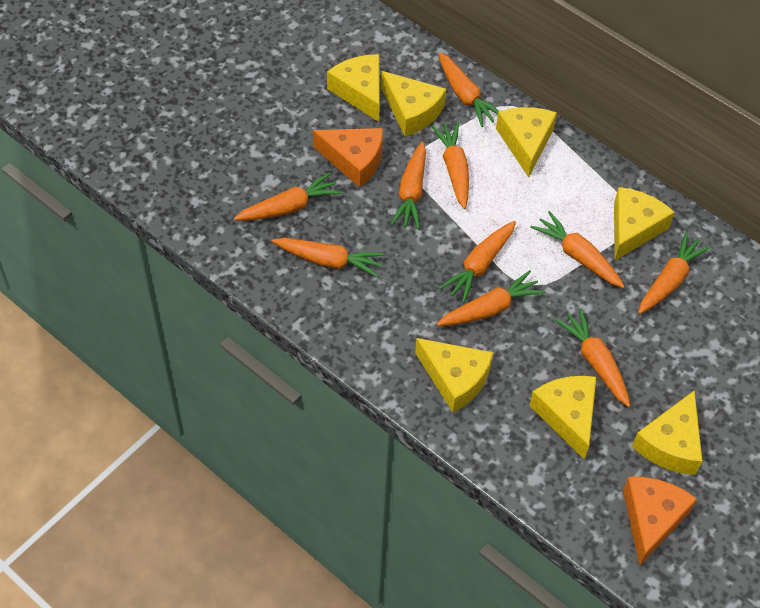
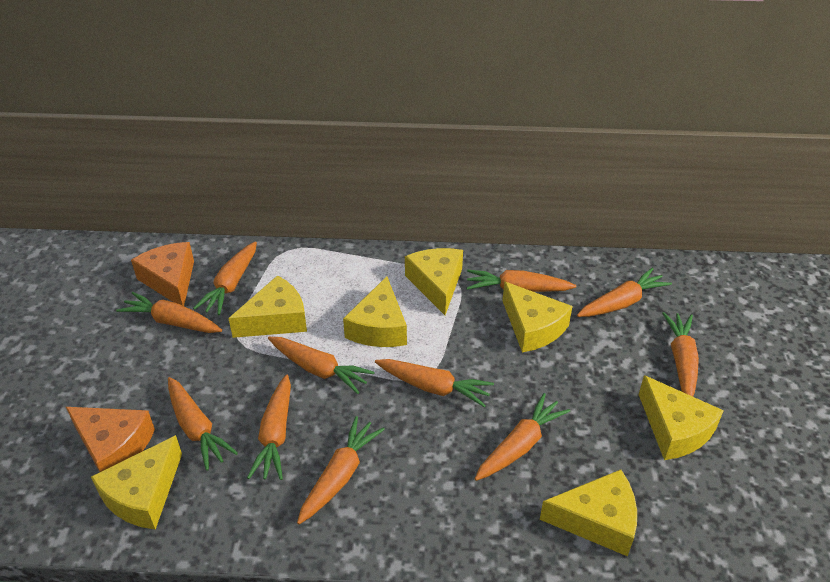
orange carrot: 10 -> 11

